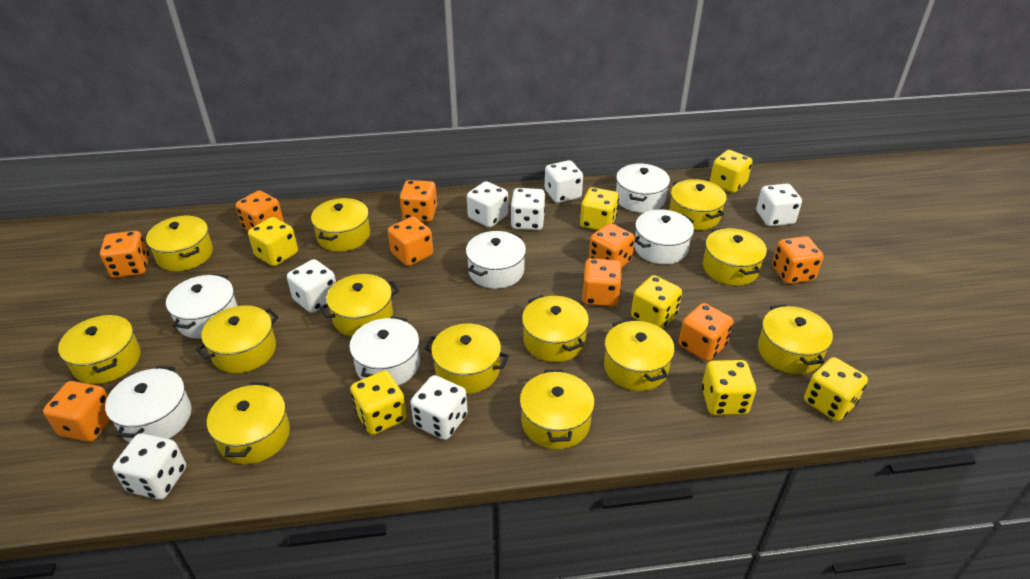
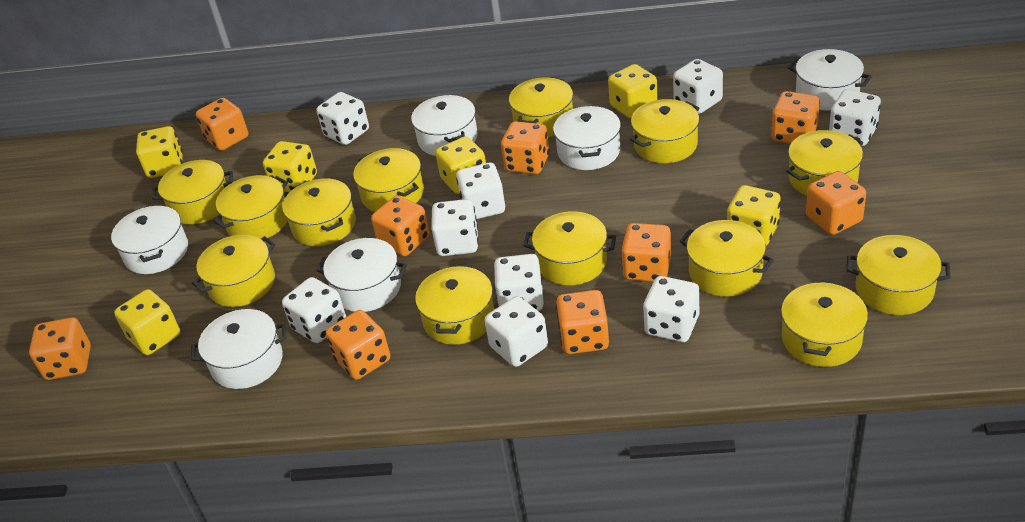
white dice: 7 -> 9
yellow dice: 7 -> 6

